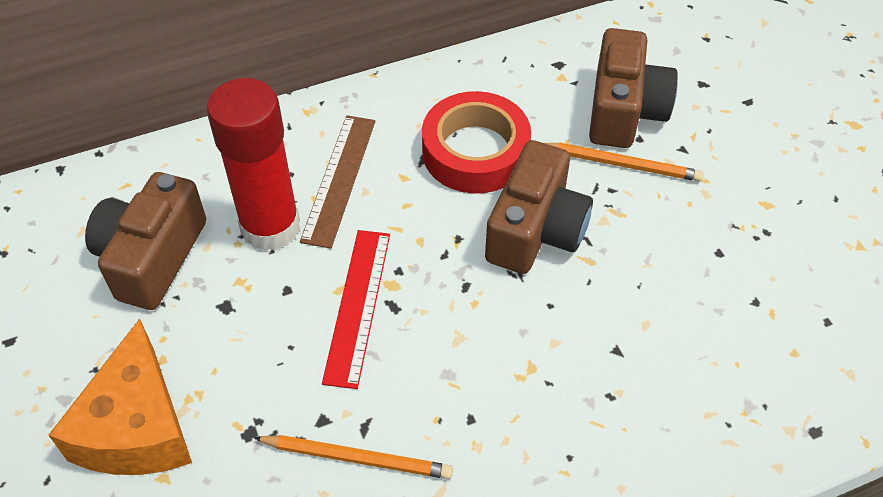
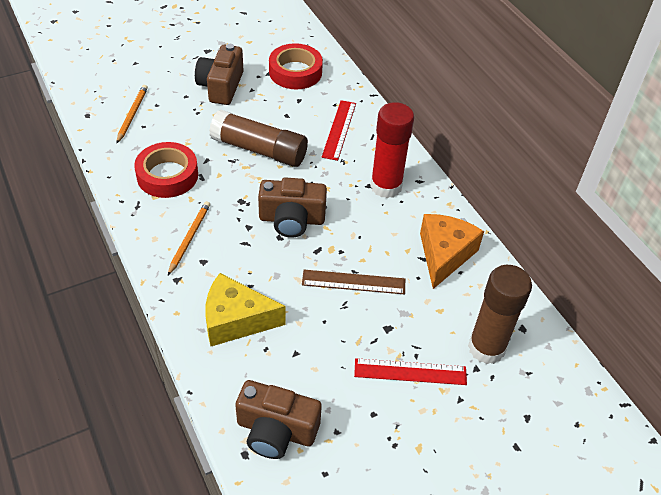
brown glue stick: 0 -> 2
red ruler: 1 -> 2
red tape: 1 -> 2
yellow cheese: 0 -> 1

